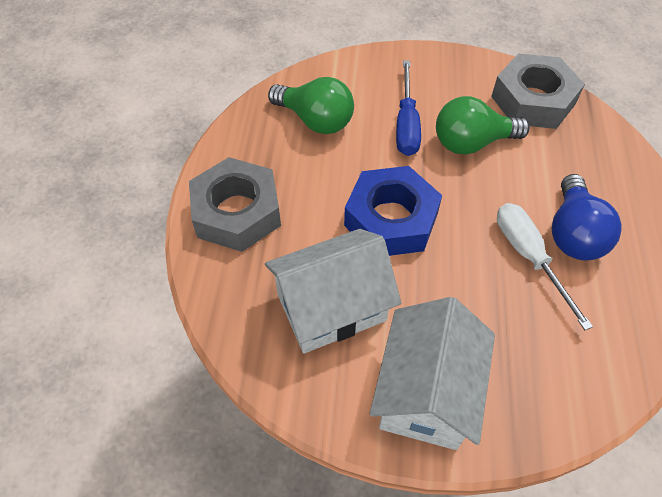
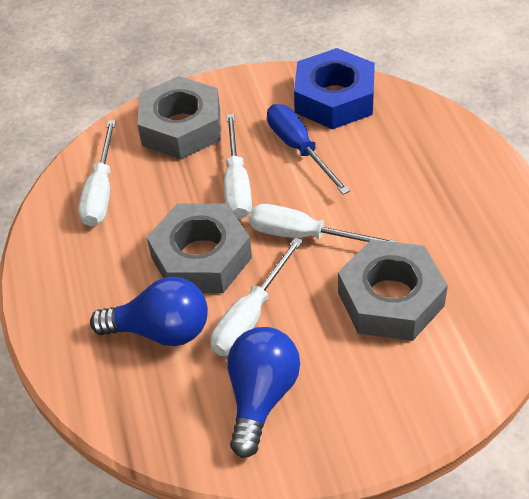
blue light bulb: 1 -> 2
green light bulb: 2 -> 0
grey nut: 2 -> 3
white house: 2 -> 0
white screwdriver: 1 -> 4

